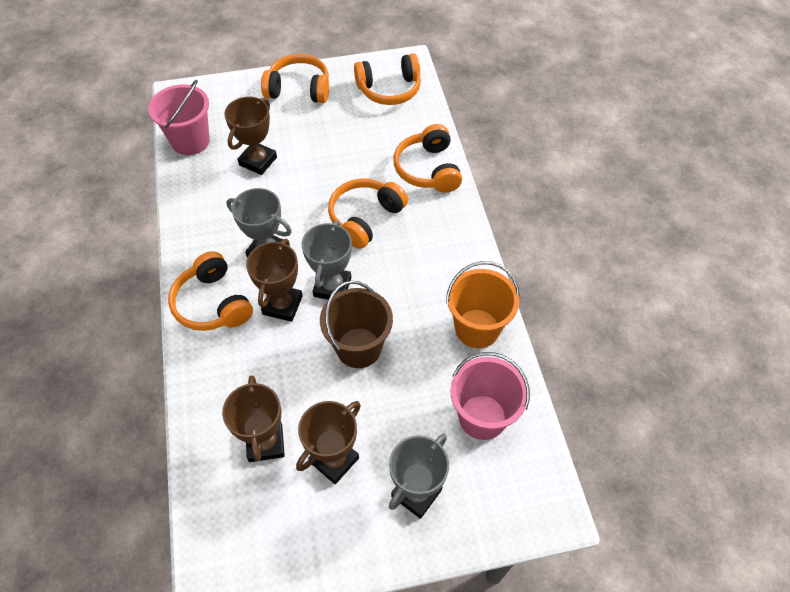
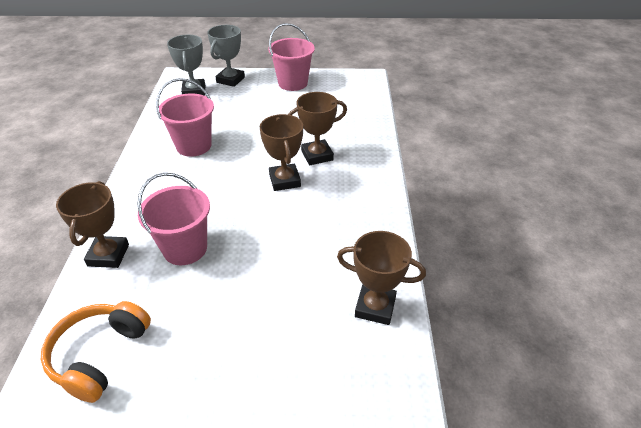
brown bucket: 1 -> 0
grey trophy: 3 -> 2
orange bucket: 1 -> 0
orange headphones: 5 -> 1
pink bucket: 2 -> 3

